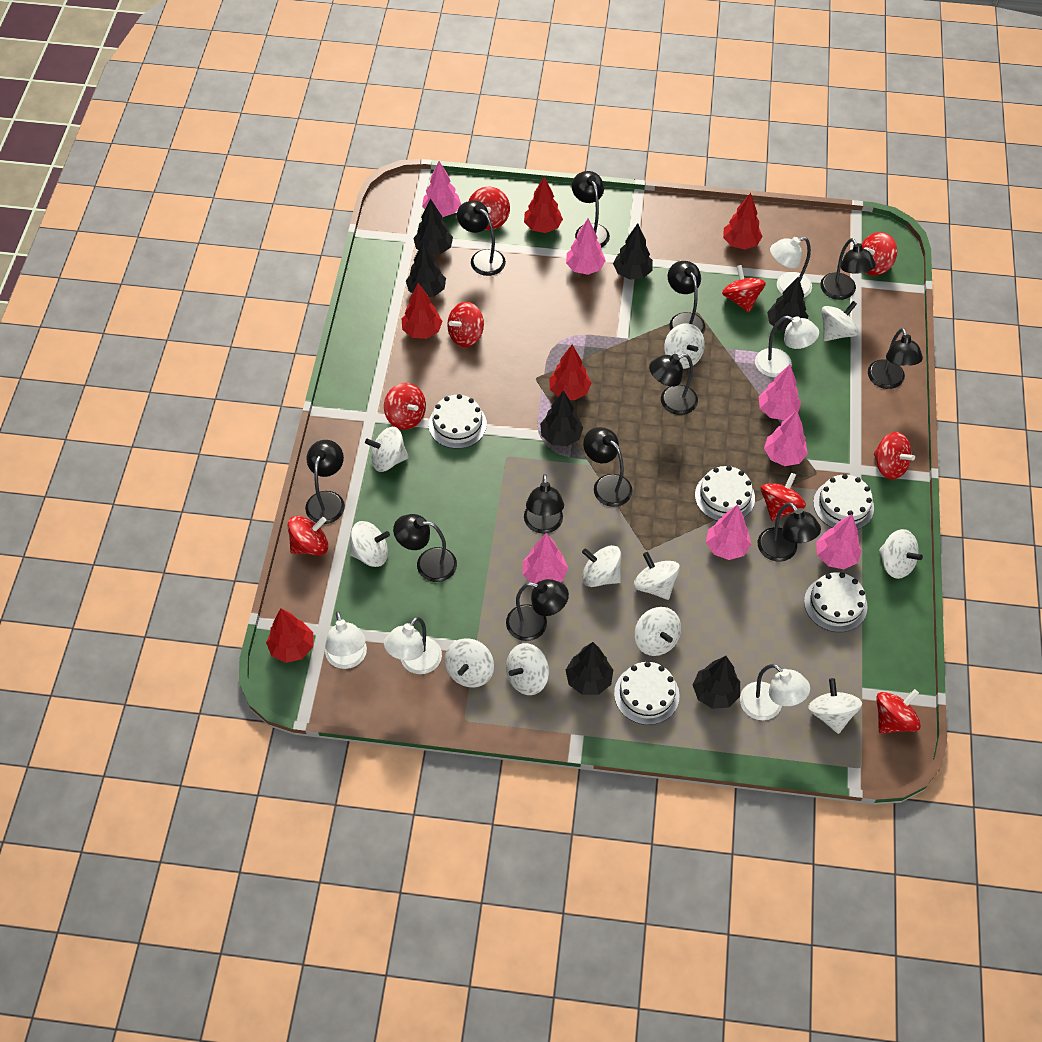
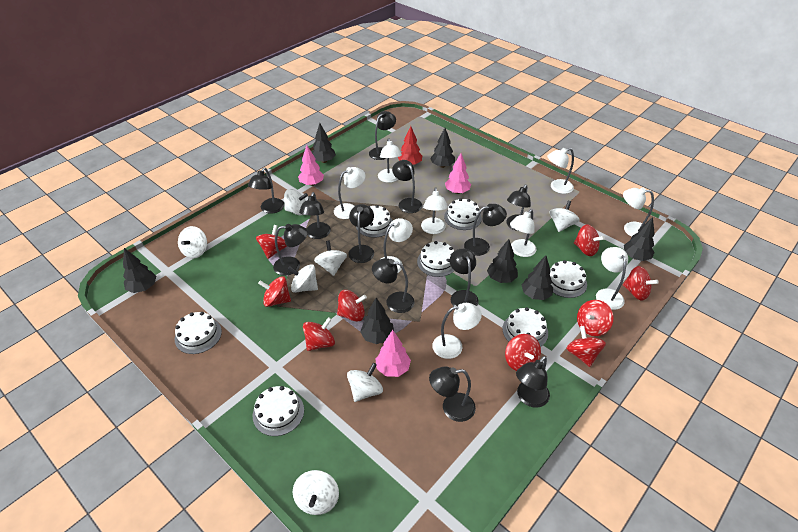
pink tree: 7 -> 3
red tree: 5 -> 1
white cake: 5 -> 7
white lamp: 5 -> 9
white spinning top: 11 -> 7

